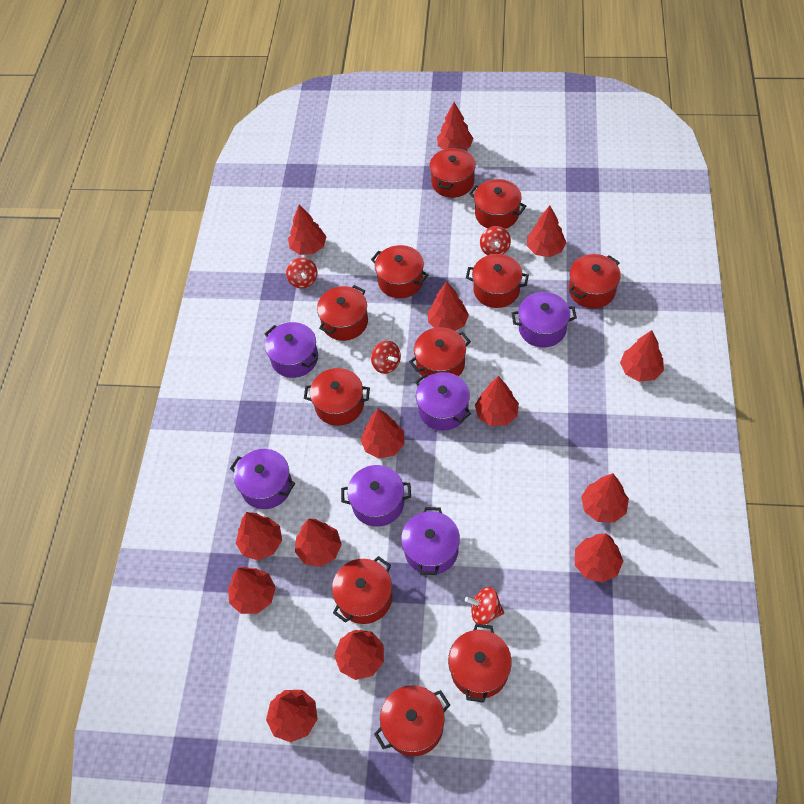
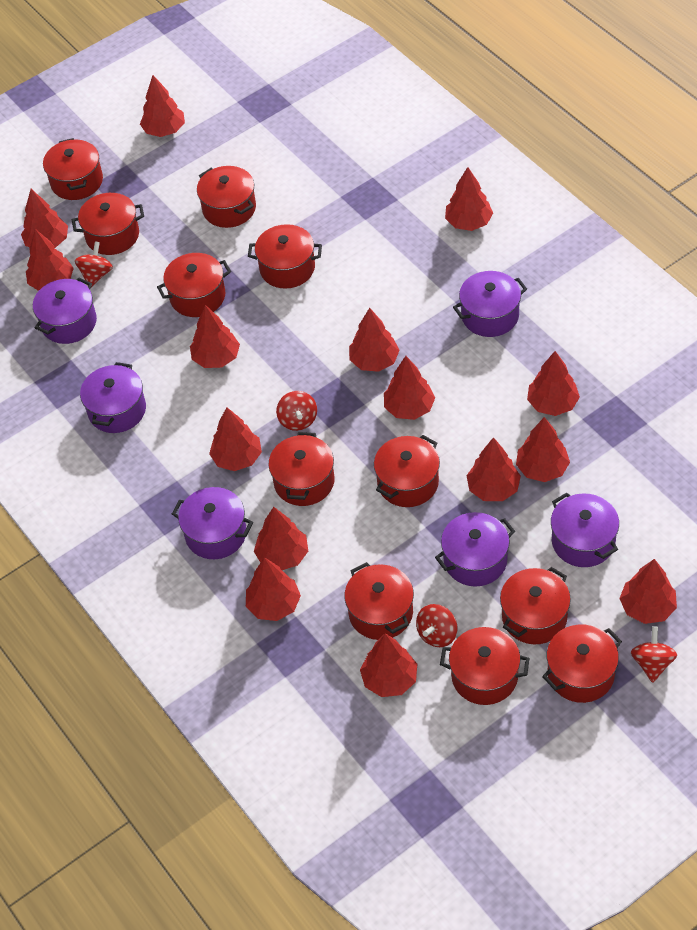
red tree: 14 -> 15

